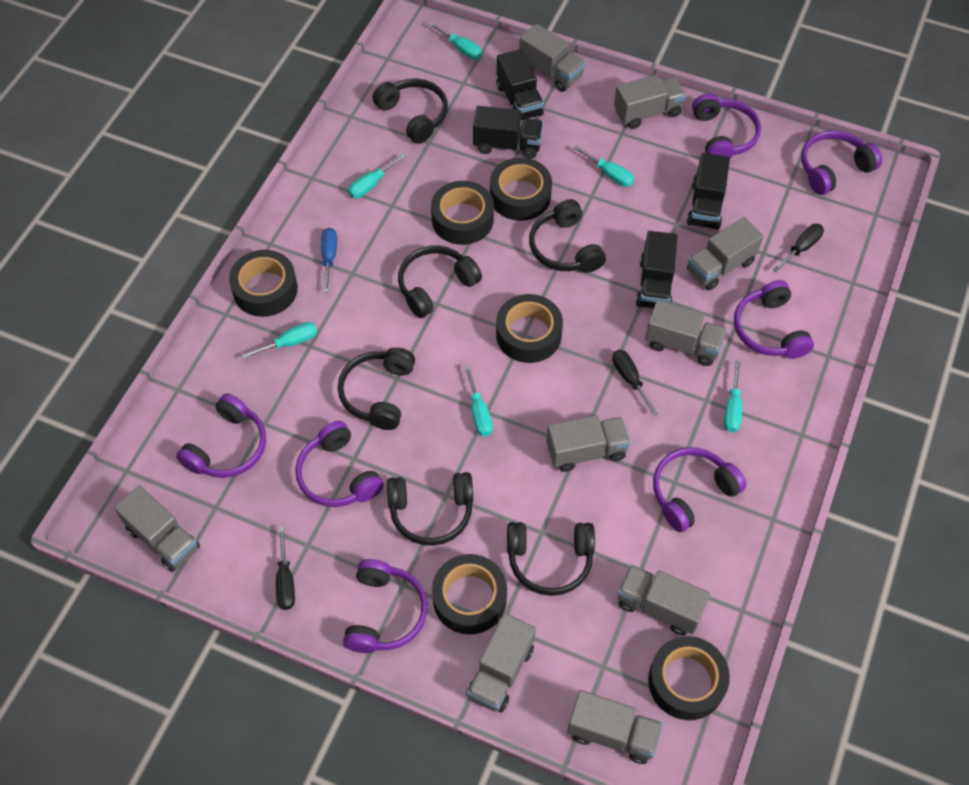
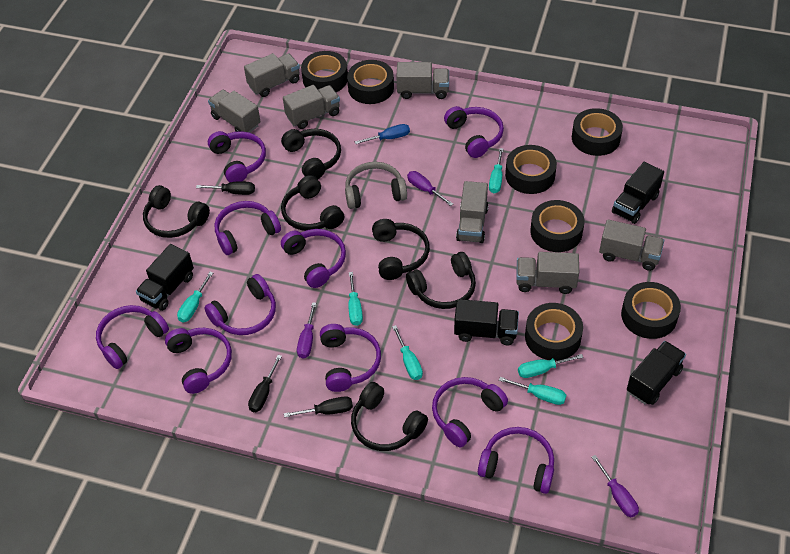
black tape: 6 -> 7
grey headphones: 0 -> 1
grey truck: 9 -> 7
purple headphones: 7 -> 10
purple screwdriver: 0 -> 3

